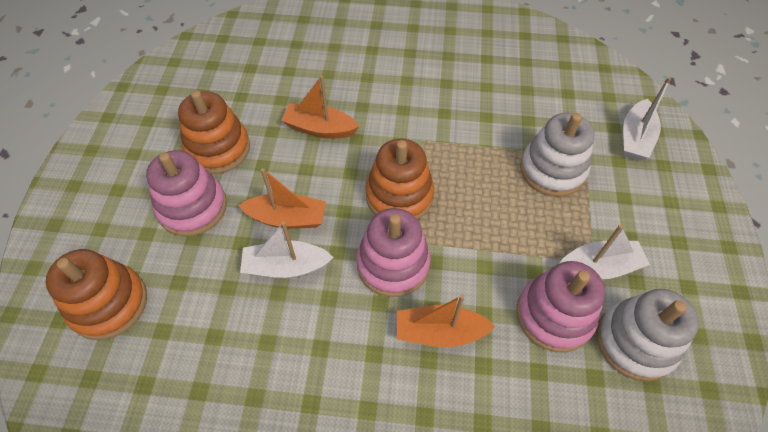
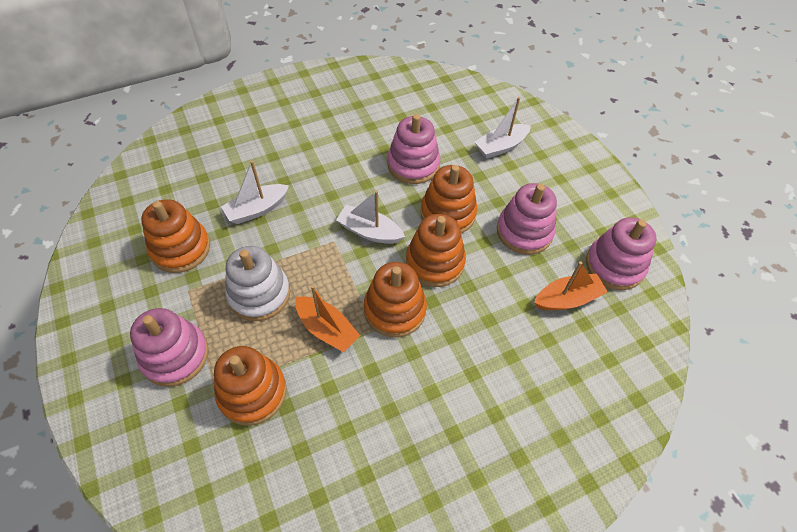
orange boat: 3 -> 2
orange stacking toy: 3 -> 5
pink stacking toy: 3 -> 4
white stacking toy: 2 -> 1

